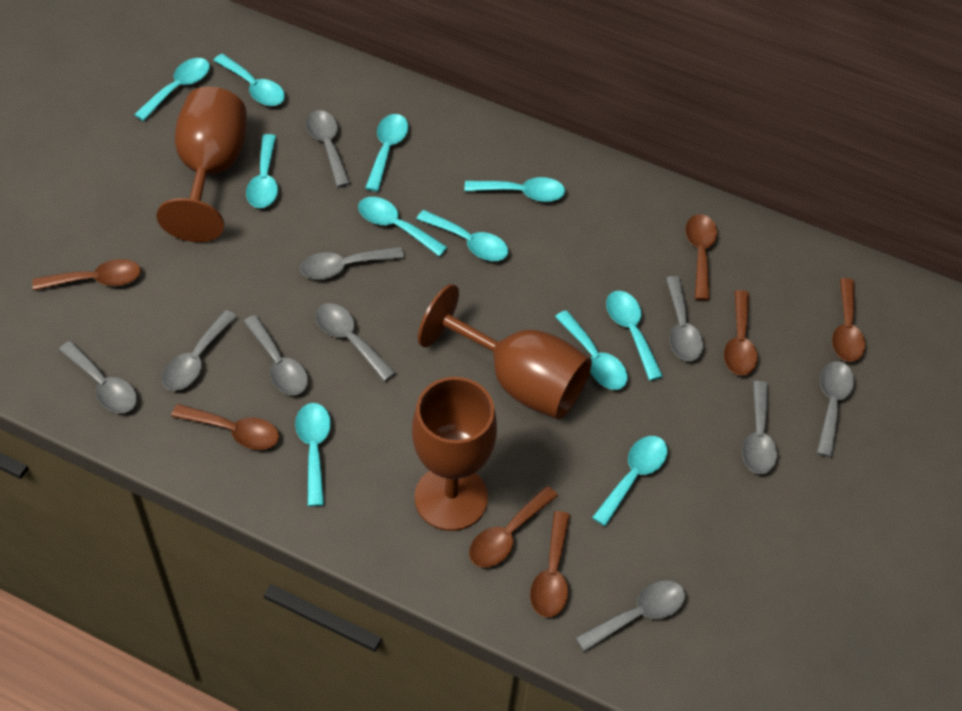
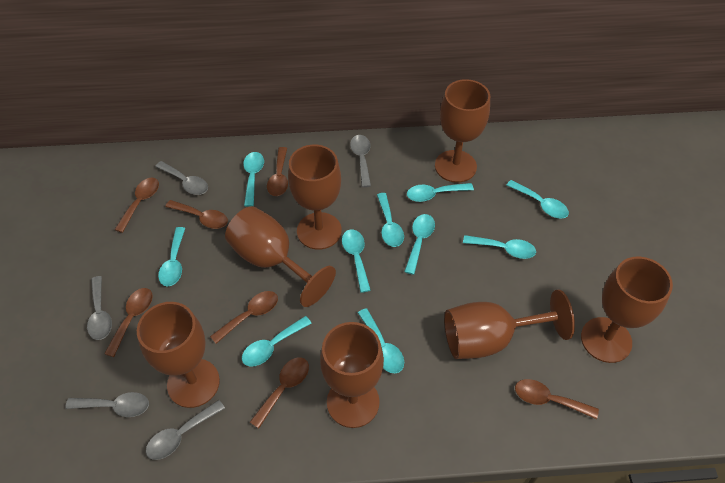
brown goblet: 3 -> 7
grey spoon: 10 -> 5
turquoise spoon: 11 -> 10

